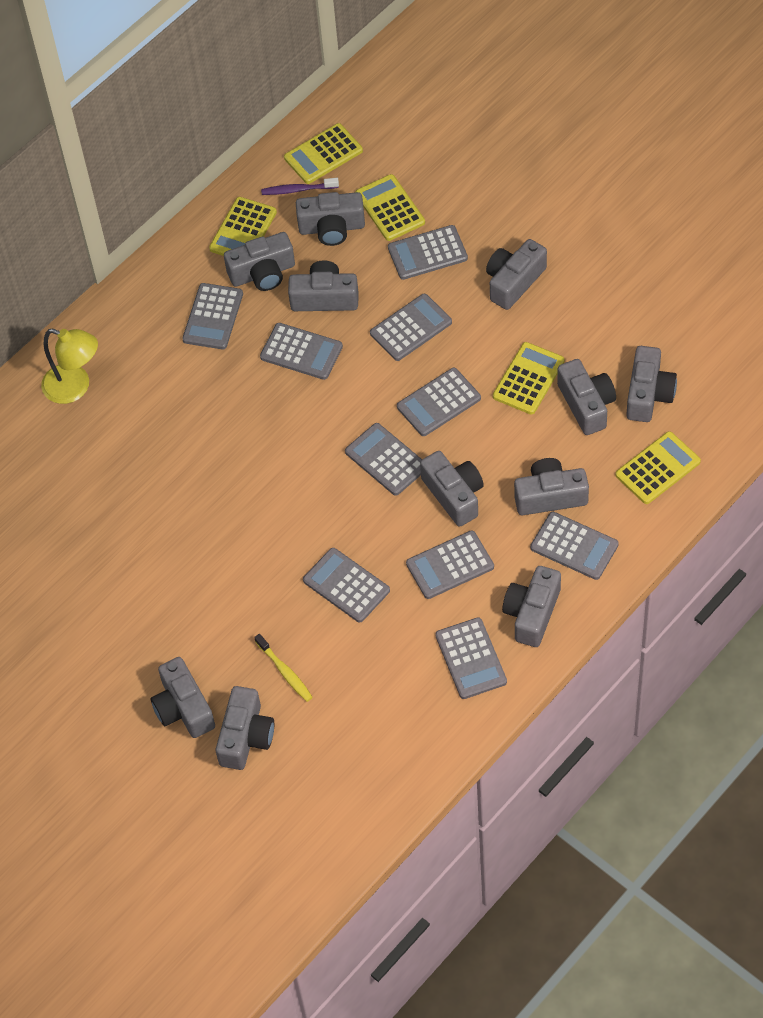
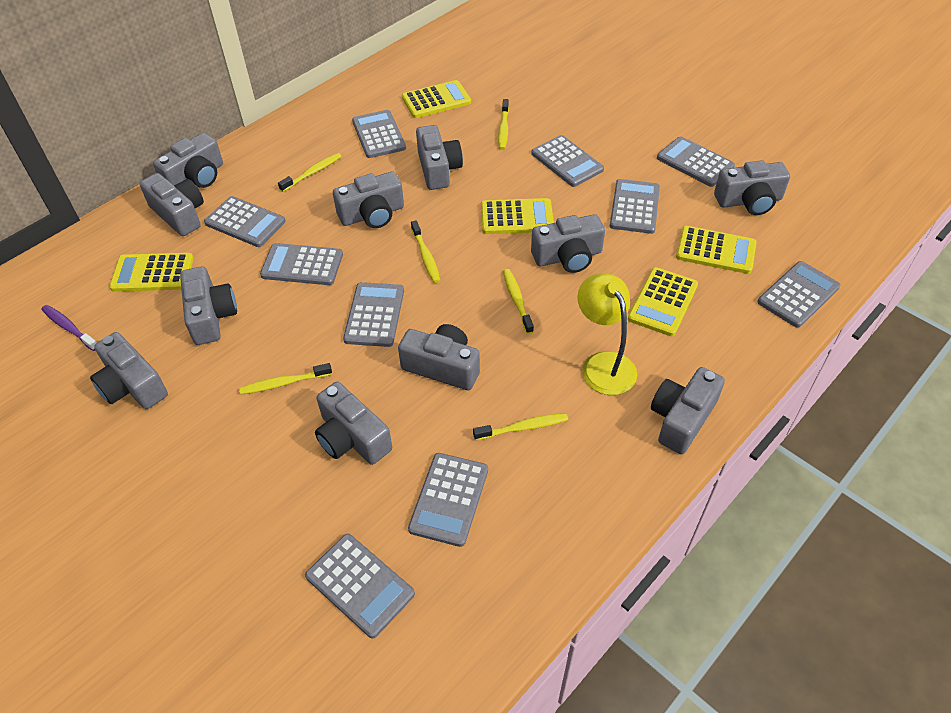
yellow toothbrush: 1 -> 6

